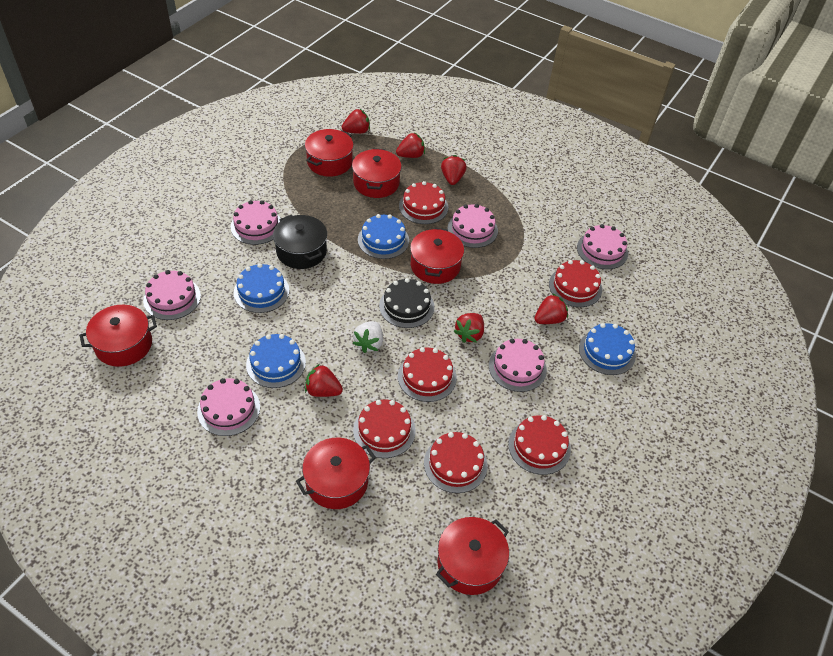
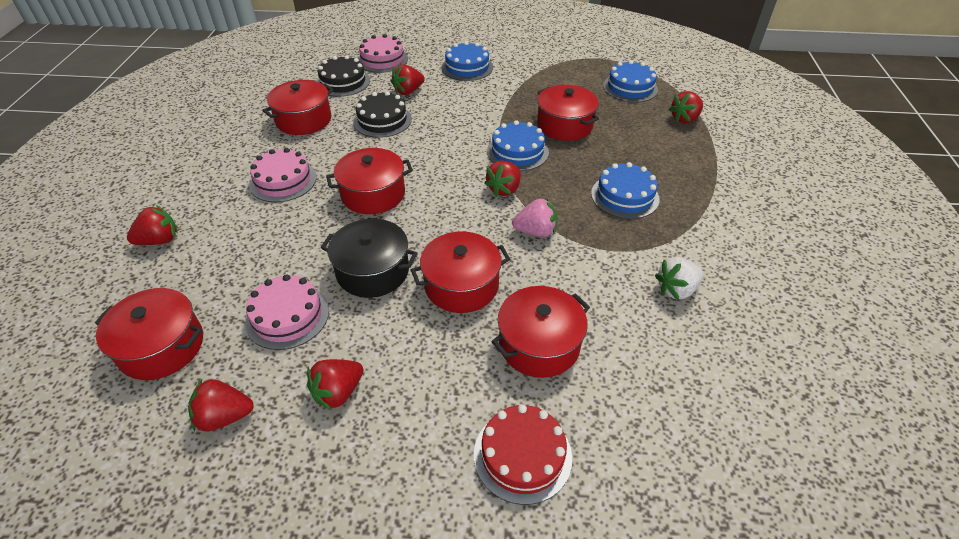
black cake: 1 -> 2
pink cake: 6 -> 3
pink strawberry: 0 -> 1
red cake: 6 -> 1

